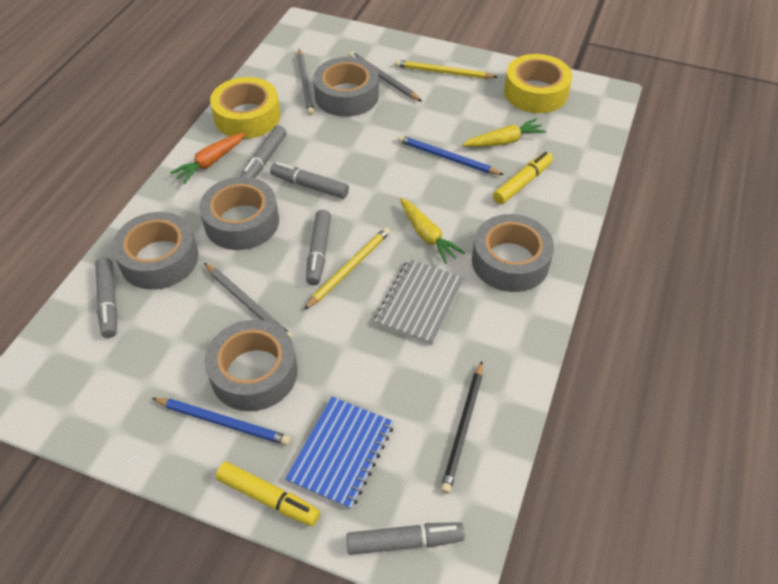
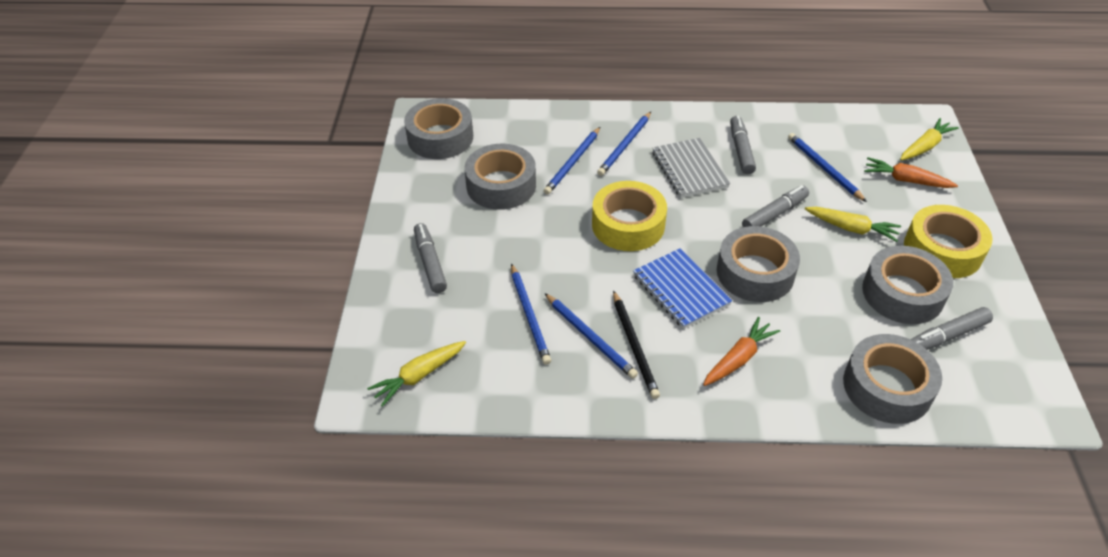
blue pencil: 2 -> 5
grey marker: 5 -> 4
grey pencil: 3 -> 0
orange carrot: 1 -> 2
yellow carrot: 2 -> 3
yellow marker: 2 -> 0
yellow pencil: 2 -> 0

